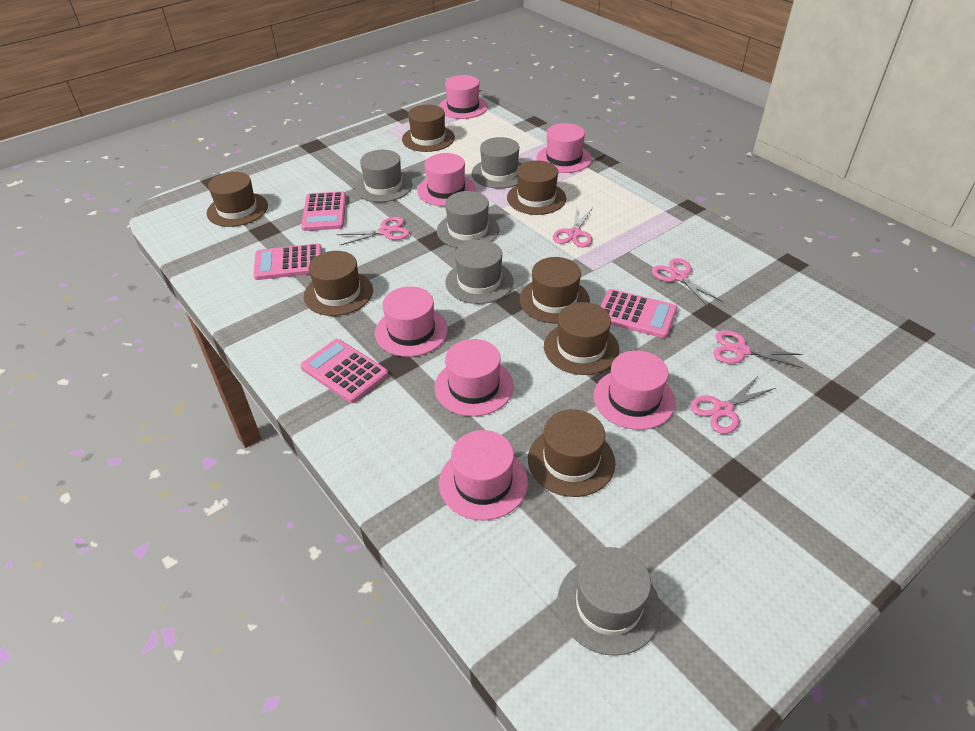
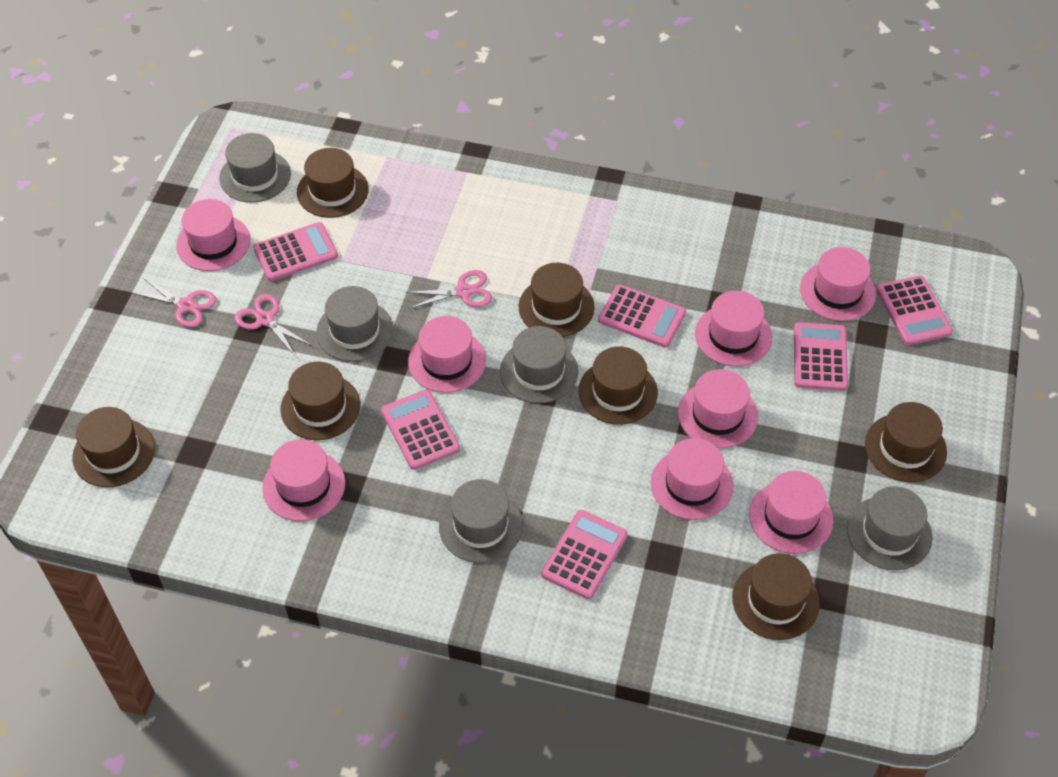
pink calculator: 4 -> 6
pink hat: 7 -> 8
pink scissors: 5 -> 3

